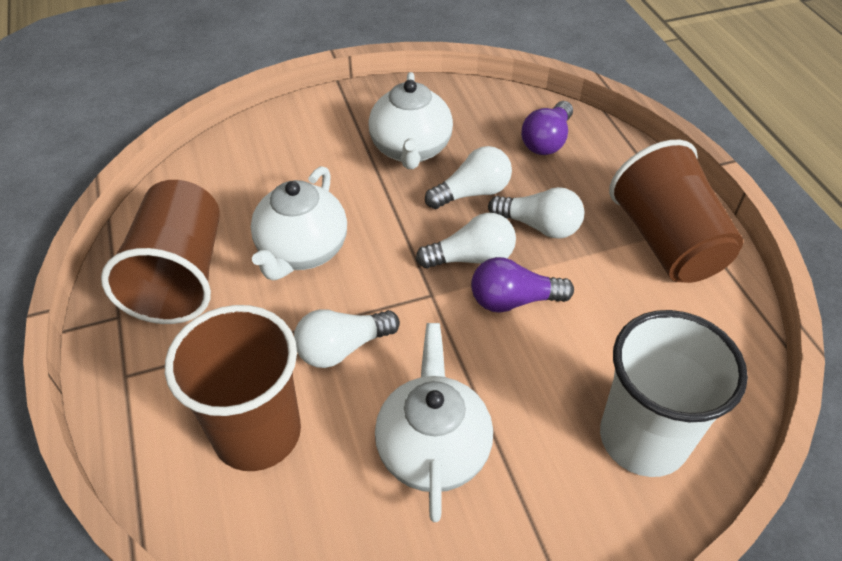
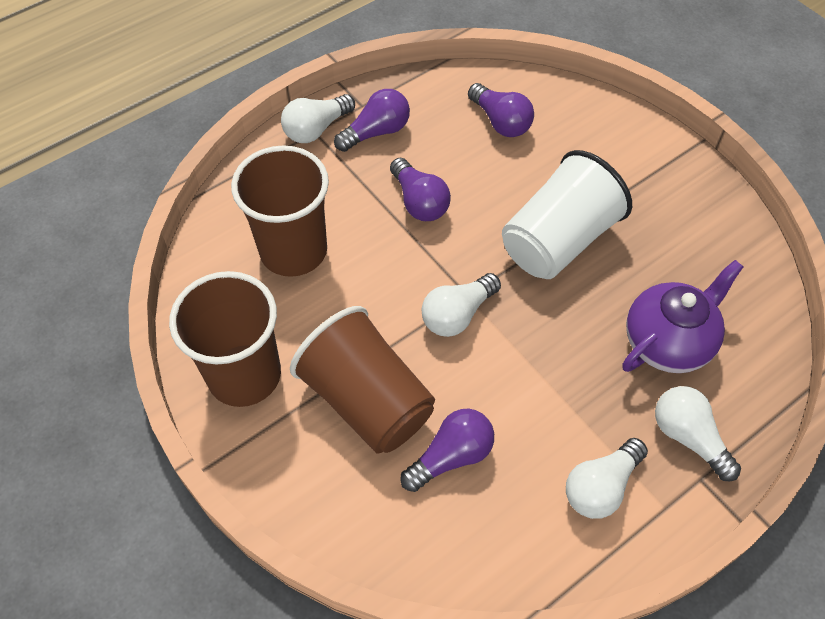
purple light bulb: 2 -> 4
purple teapot: 0 -> 1
white teapot: 3 -> 0

